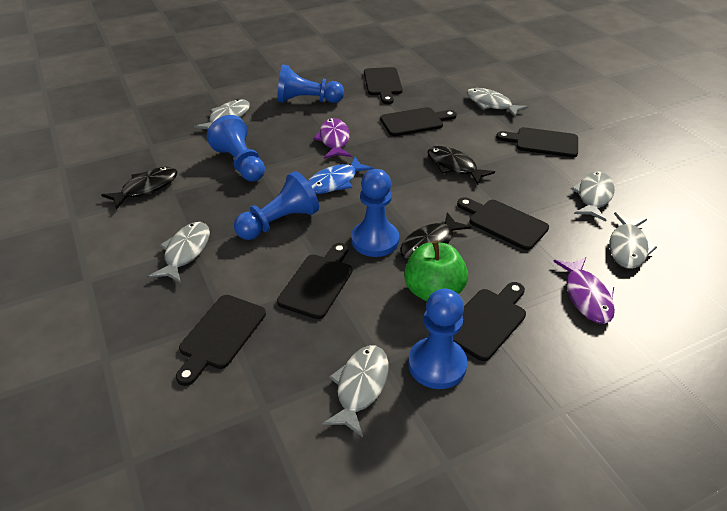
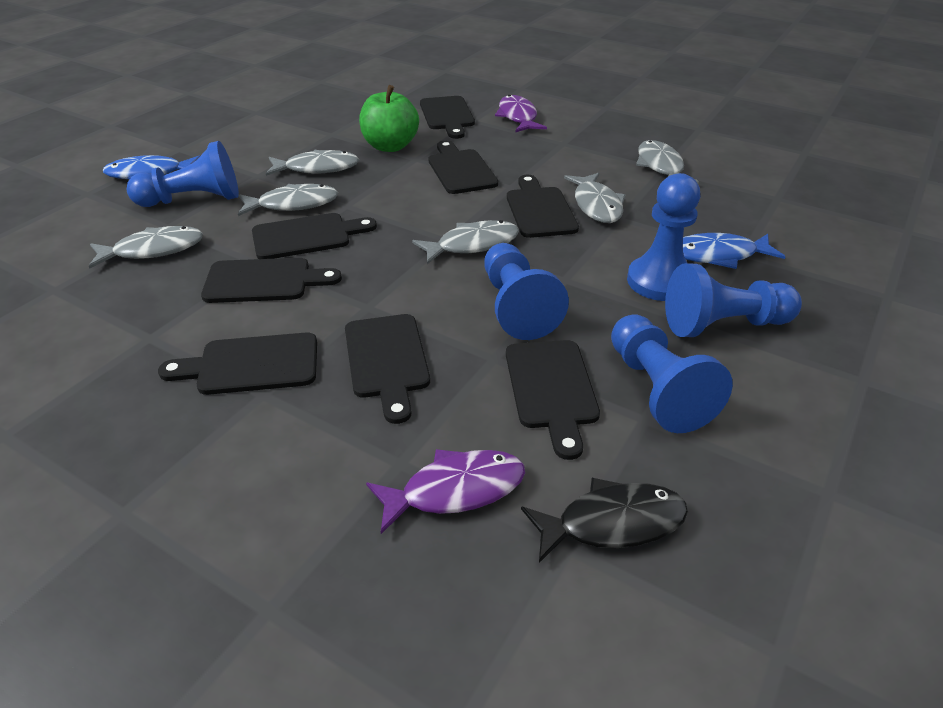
black cutting board: 7 -> 8
black fish: 3 -> 1
blue fish: 1 -> 2

